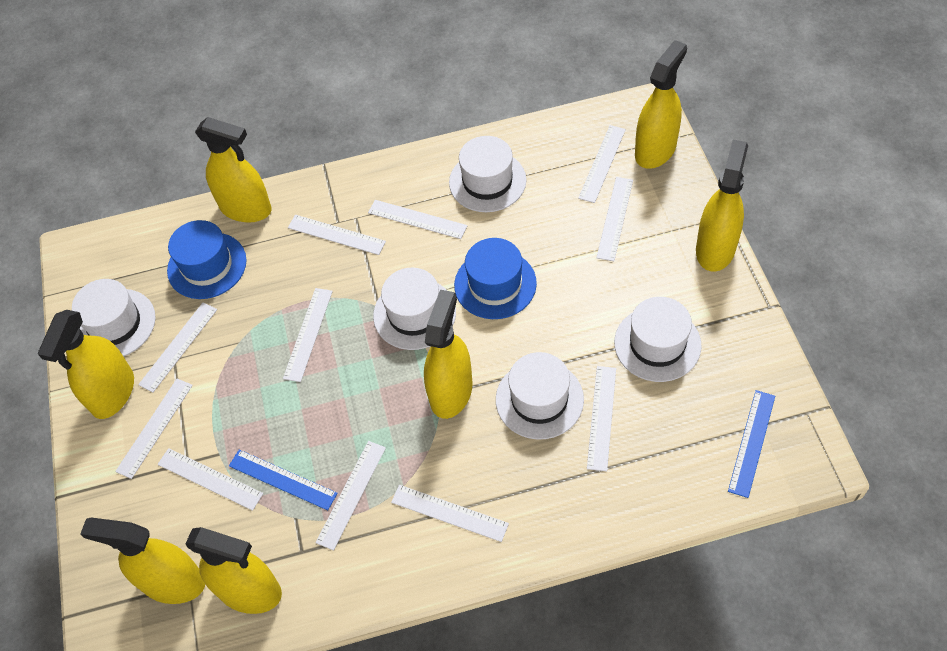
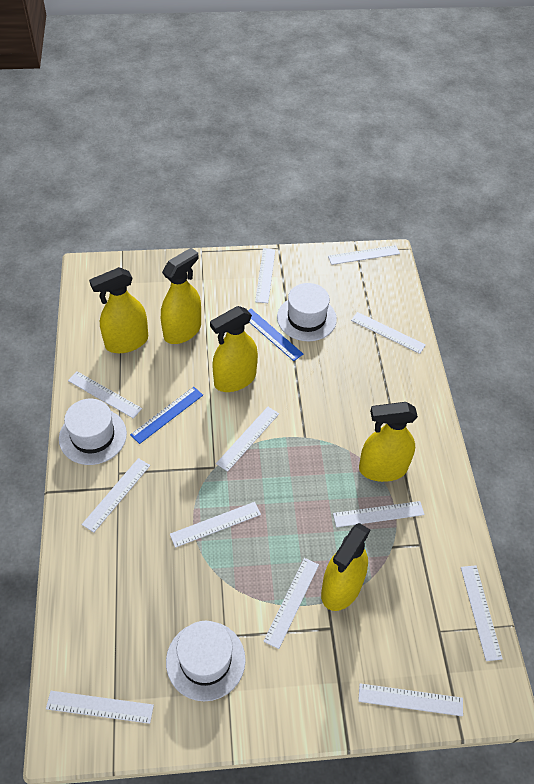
blue hat: 2 -> 0
white hat: 5 -> 3
white ruler: 11 -> 12
yellow spray bottle: 7 -> 5

